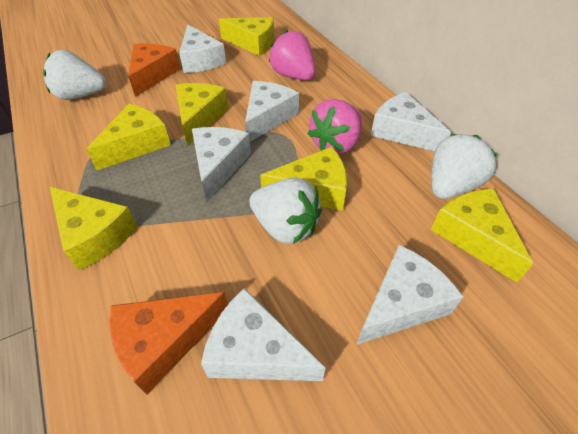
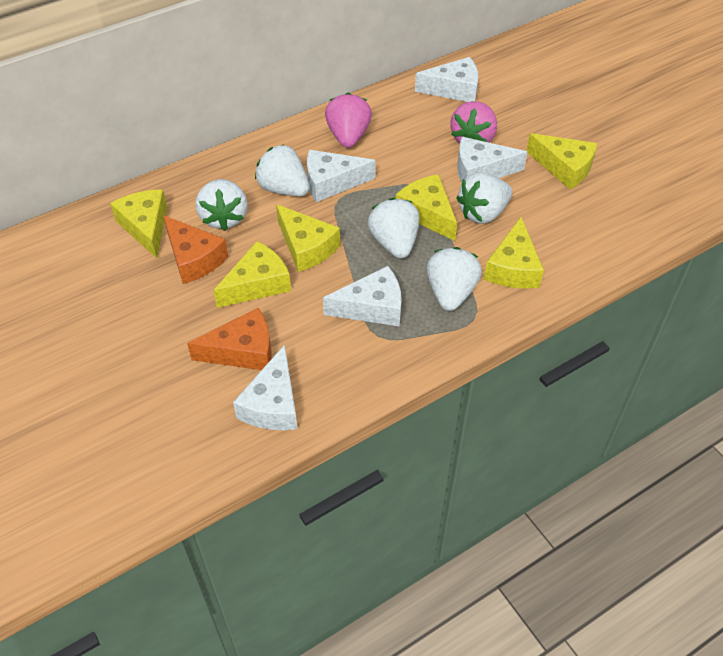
white cheese: 6 -> 5
white strawberry: 3 -> 5

